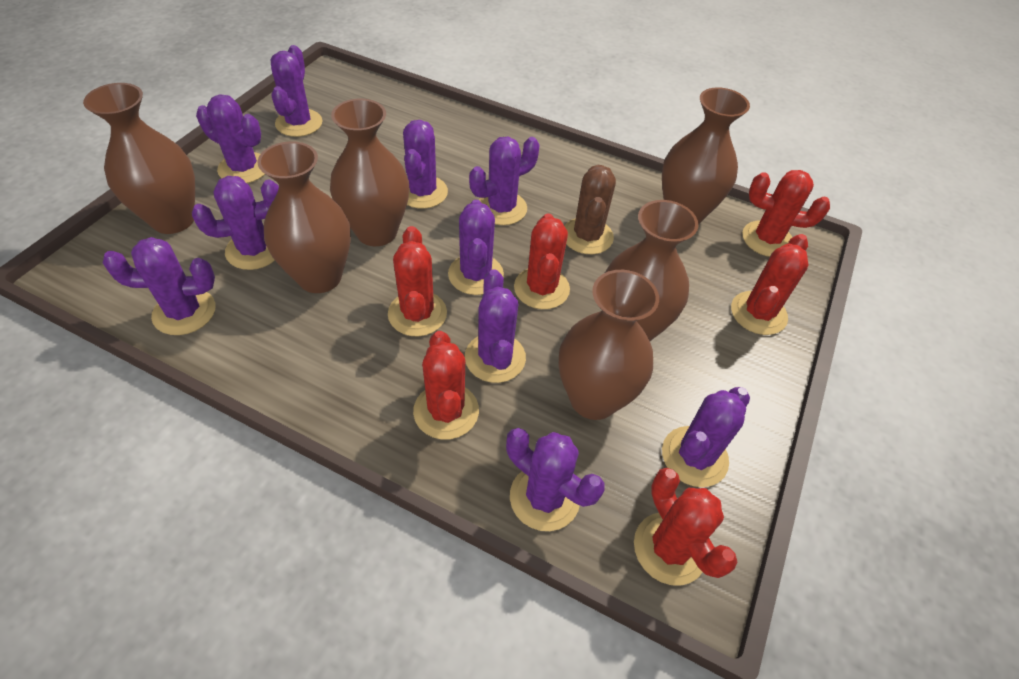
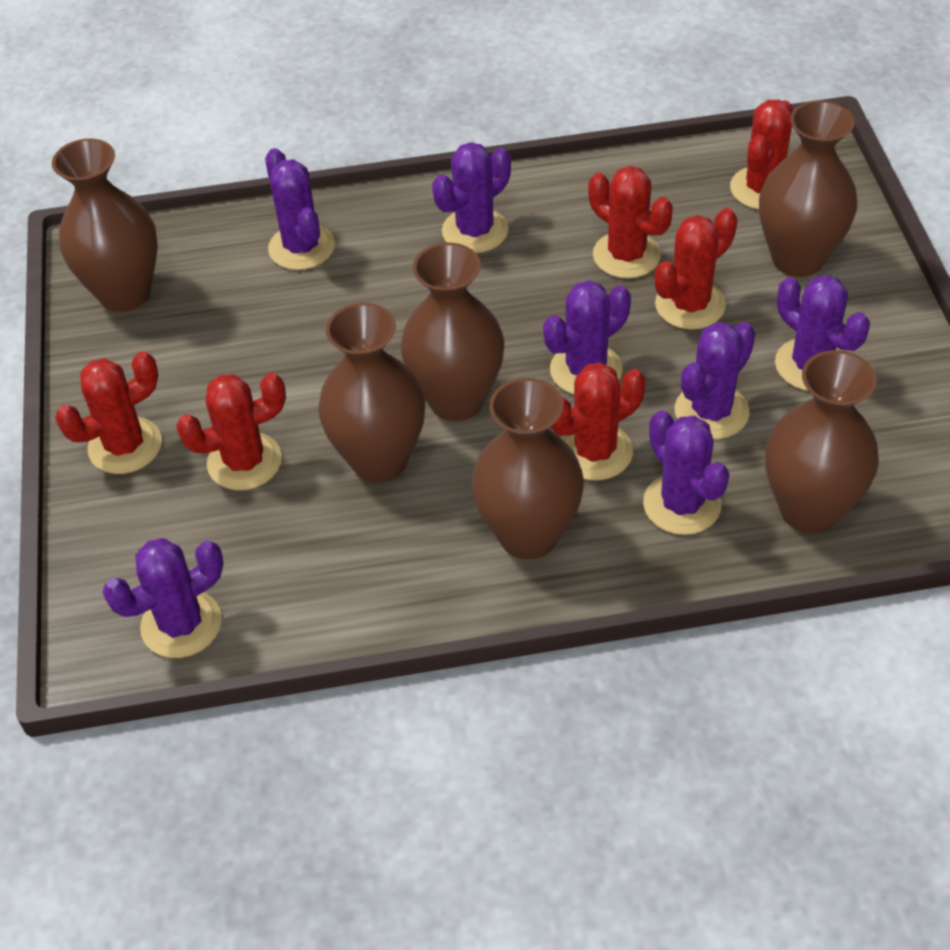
brown cactus: 1 -> 0
purple cactus: 10 -> 7

